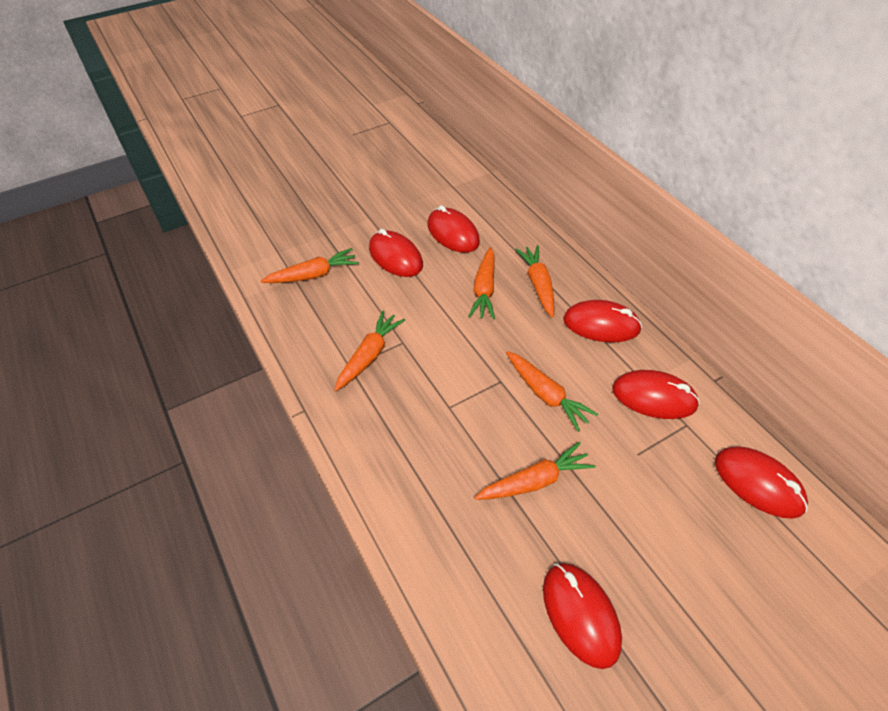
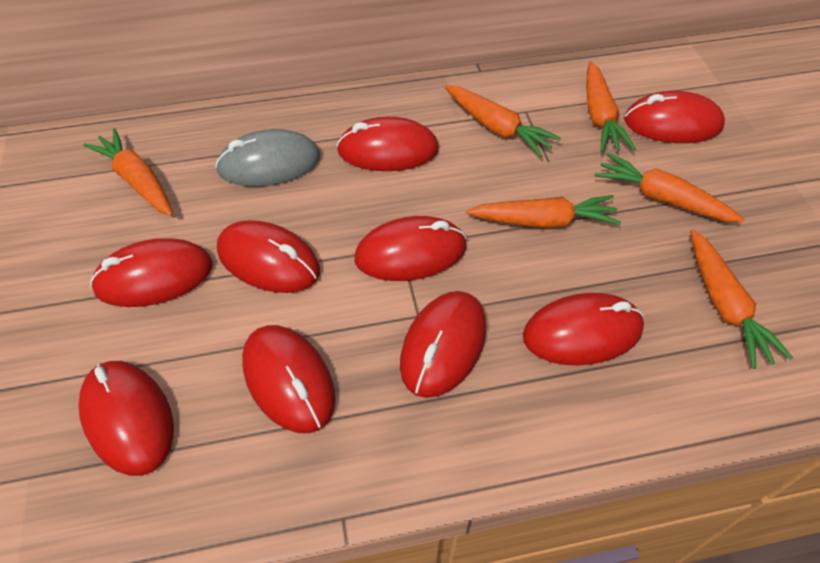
grey mouse: 0 -> 1
red mouse: 6 -> 9

